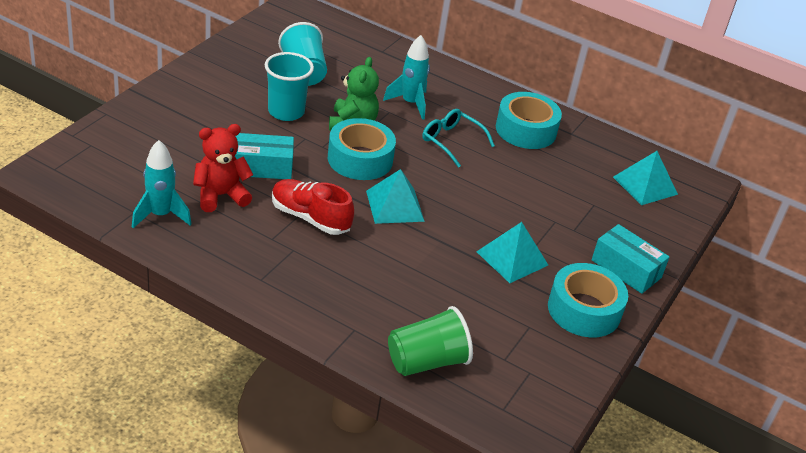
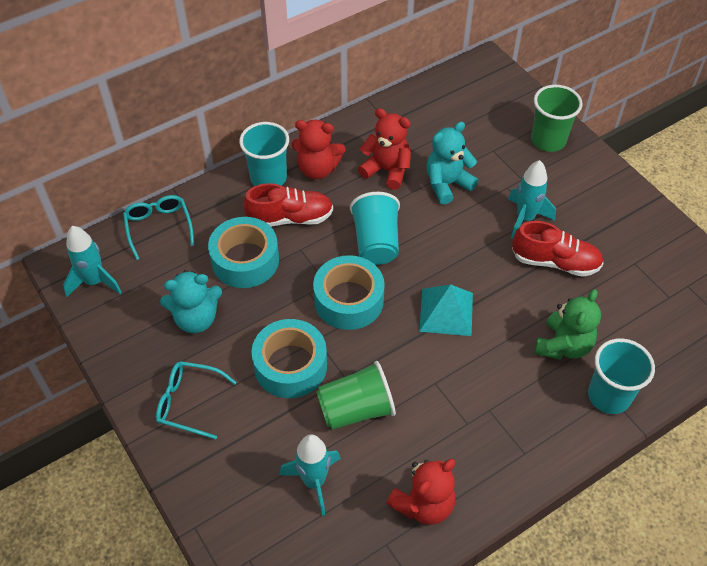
green cup: 1 -> 2
red shoe: 1 -> 2
red teddy bear: 1 -> 3
turquoise box: 2 -> 0
turquoise cup: 2 -> 3
turquoise glasses: 1 -> 2
turquoise pyramid: 3 -> 1
turquoise rocket: 2 -> 3
turquoise teddy bear: 0 -> 2

